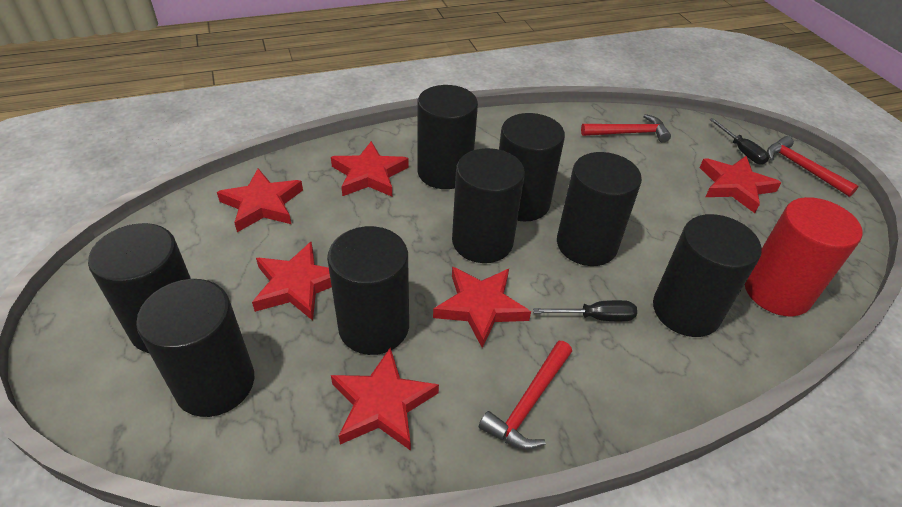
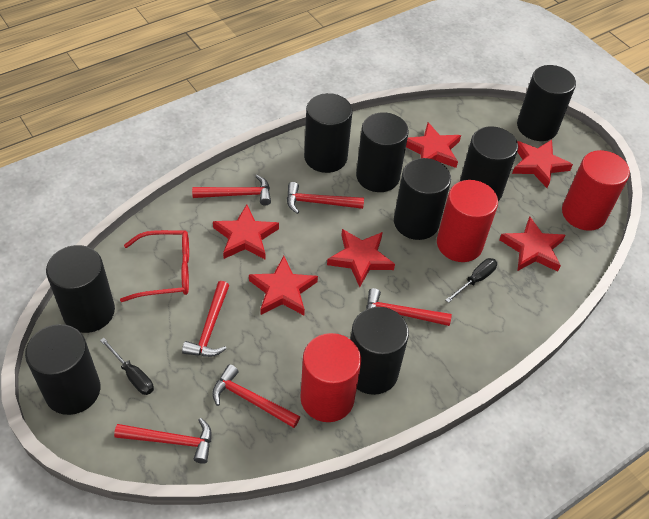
red cylinder: 1 -> 3
red glasses: 0 -> 1
red hammer: 3 -> 6

